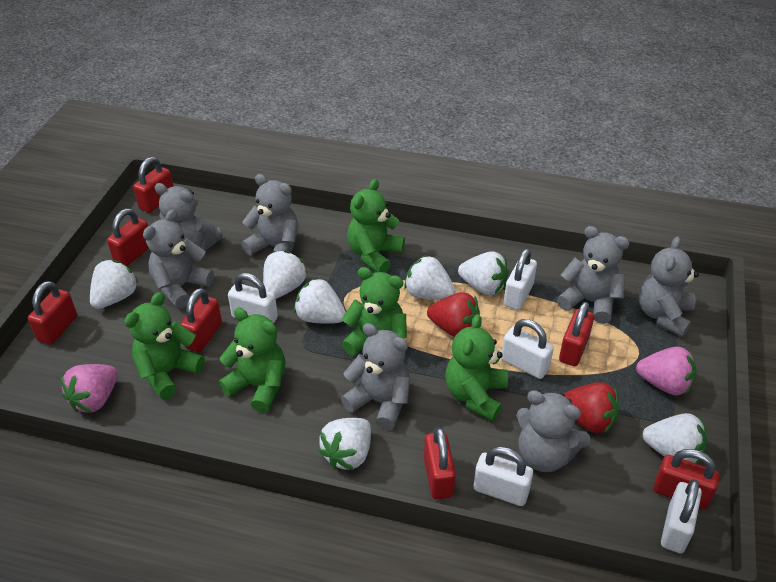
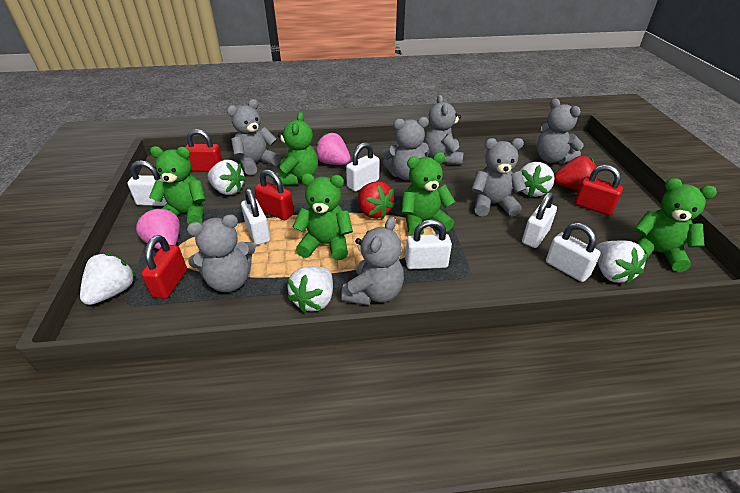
red padlock: 7 -> 4
white padlock: 5 -> 6
white strawberry: 7 -> 5

